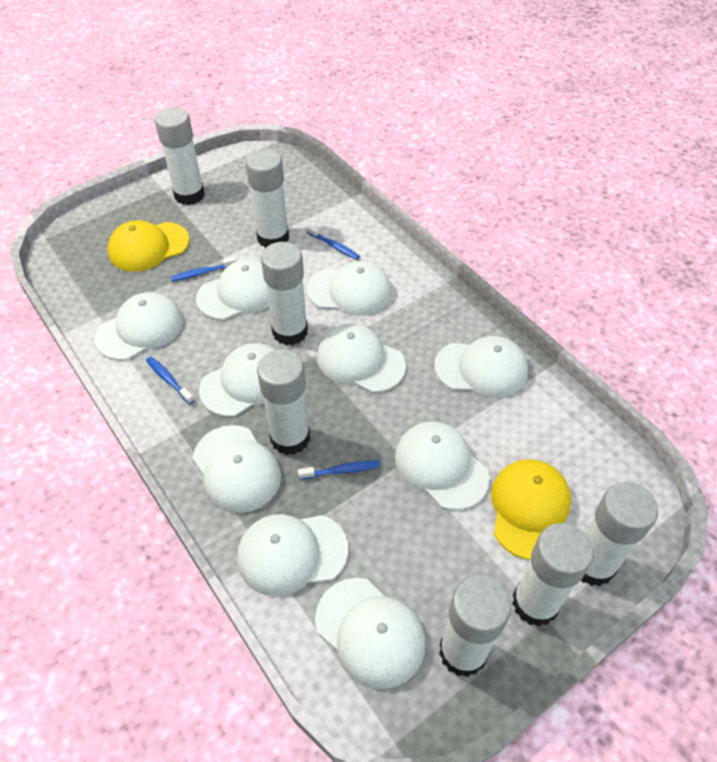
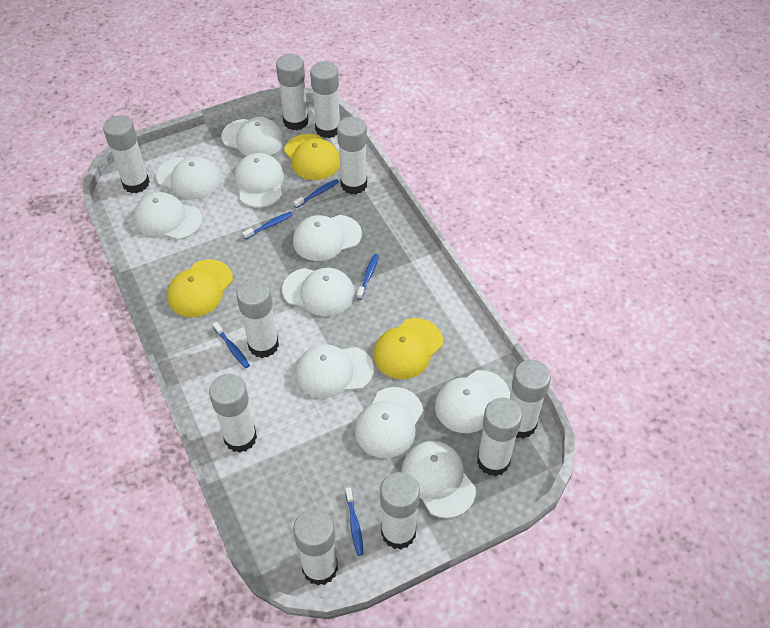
blue toothbrush: 4 -> 5
white glue stick: 7 -> 10
yellow cap: 2 -> 3

